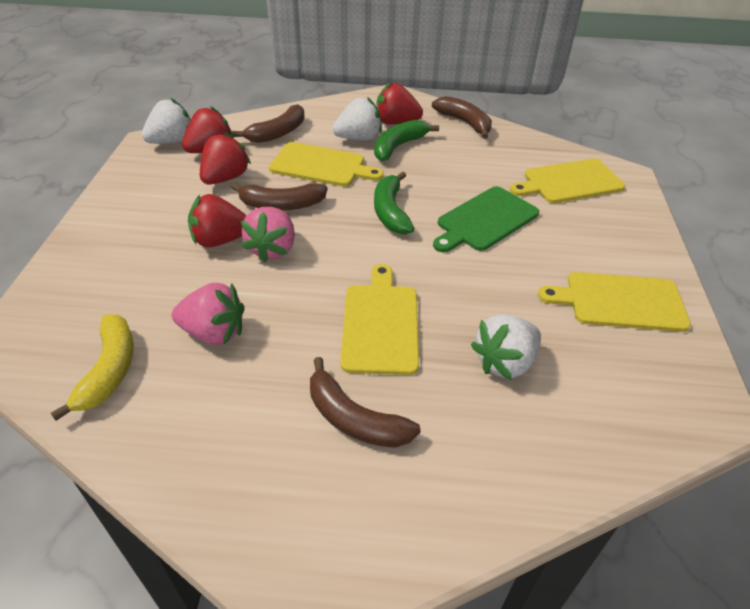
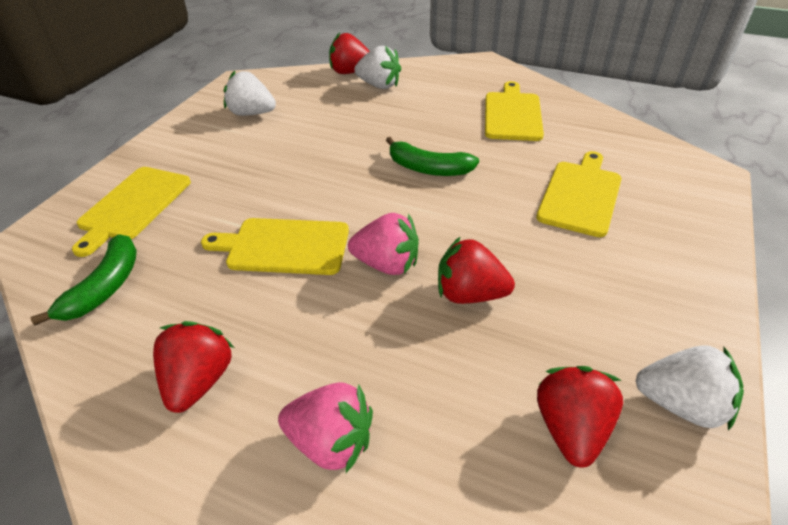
brown banana: 4 -> 0
green cutting board: 1 -> 0
yellow banana: 1 -> 0

